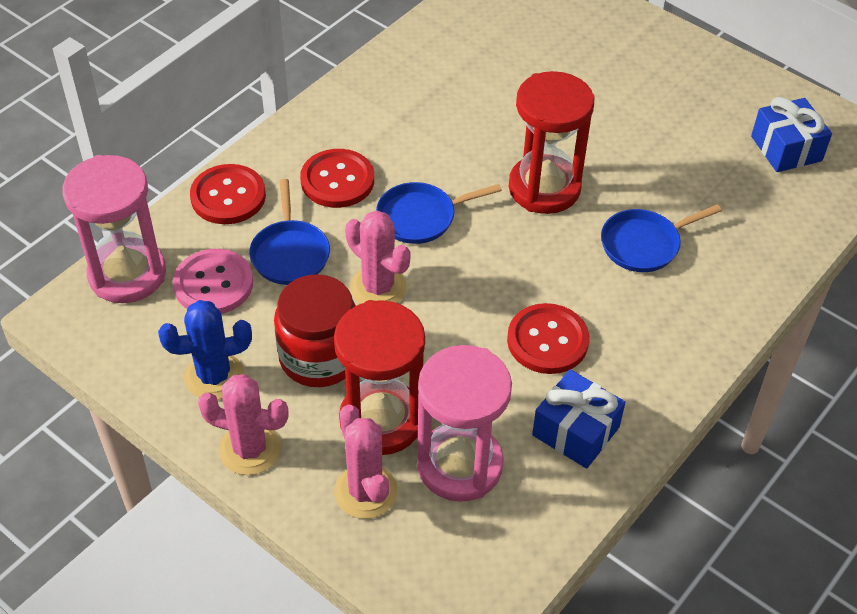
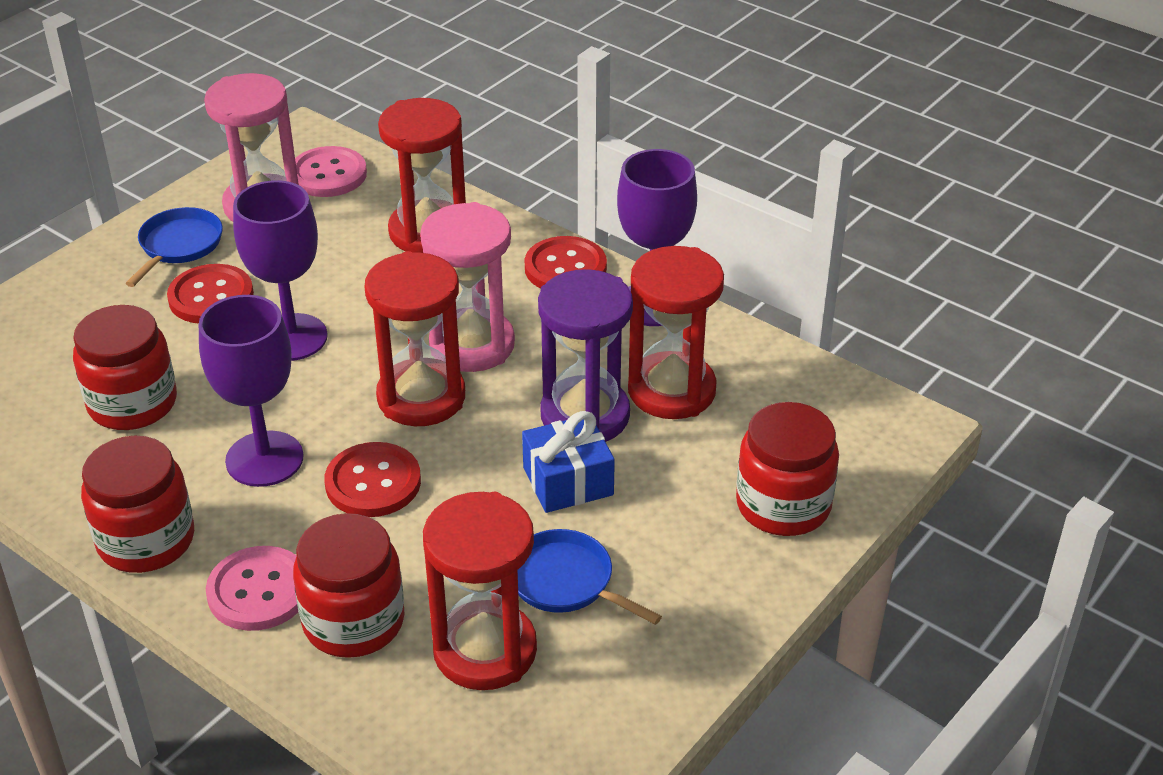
blue cactus: 1 -> 0
blue gift: 2 -> 1
blue pan: 3 -> 2
pink button: 1 -> 2
pink cactus: 3 -> 0
purple goblet: 0 -> 3
purple hourglass: 0 -> 1
red hourglass: 2 -> 4
red jar: 1 -> 4

